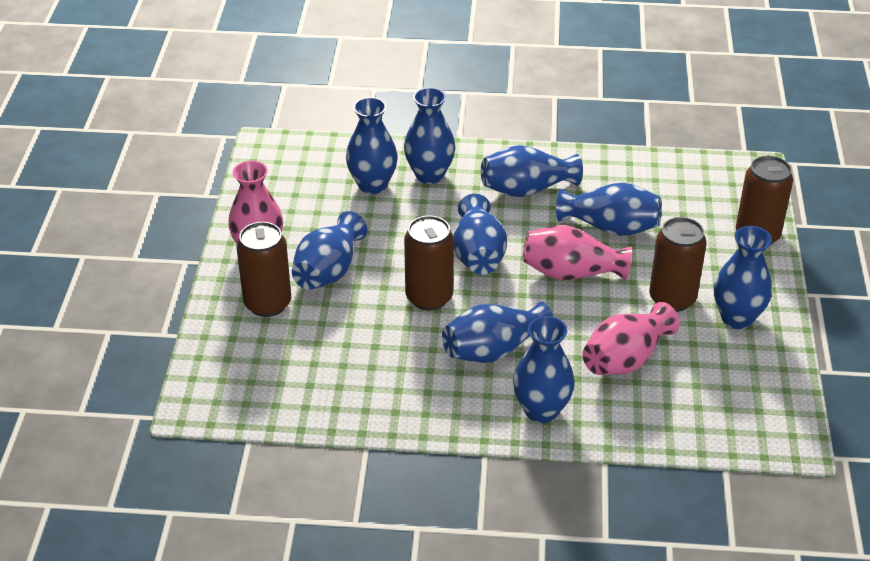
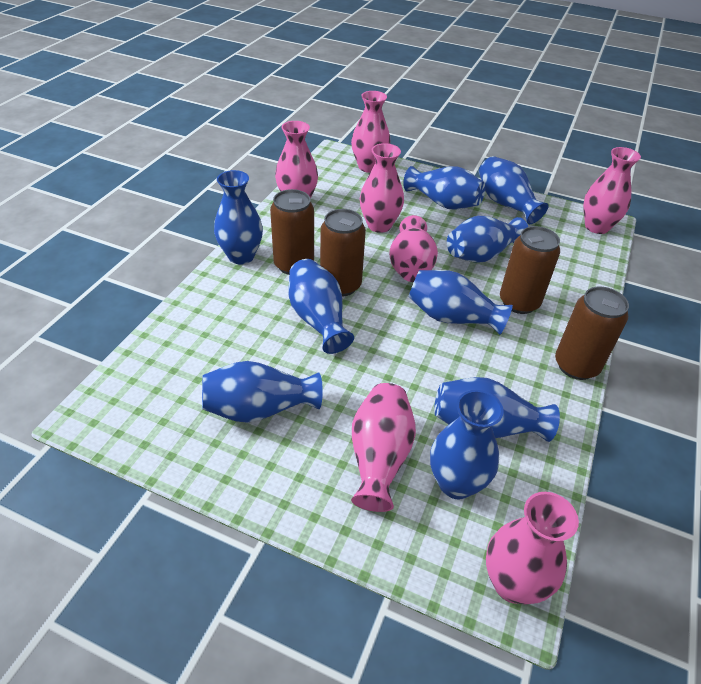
pink vase: 3 -> 7

